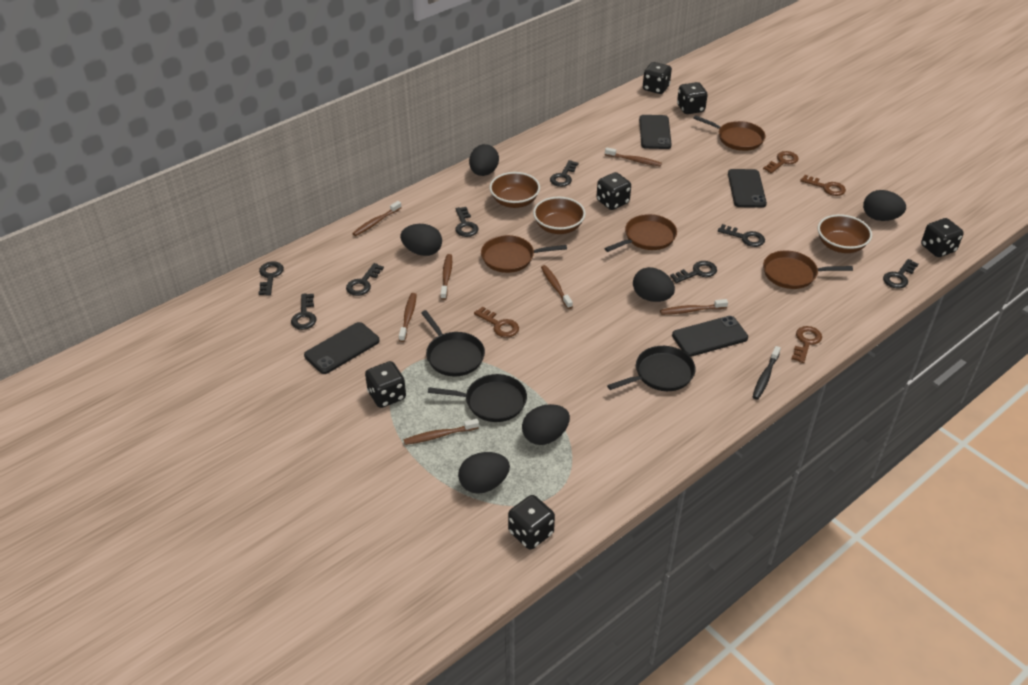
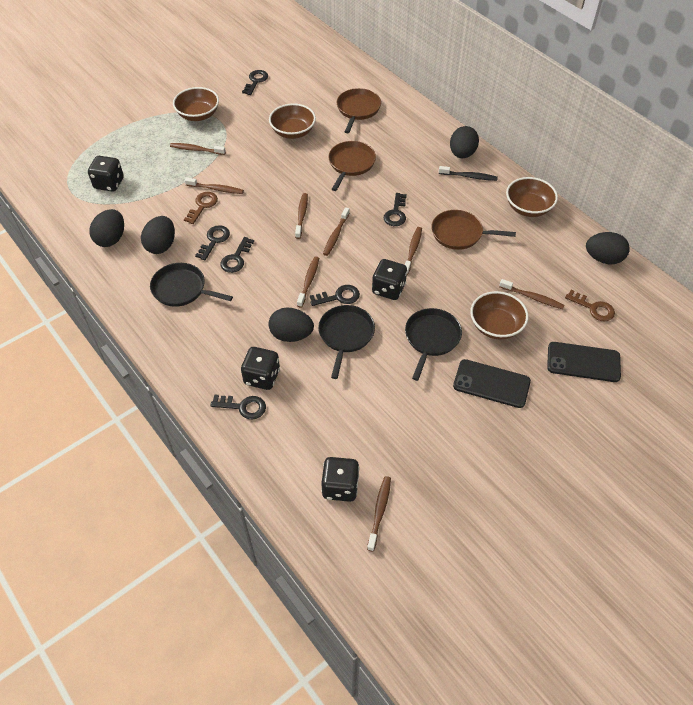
black dice: 6 -> 4
black egg: 6 -> 5
black key: 8 -> 6
black phone: 4 -> 2
brown bowl: 3 -> 4
brown key: 4 -> 2
brown pan: 4 -> 3
brown toothbrush: 7 -> 8

